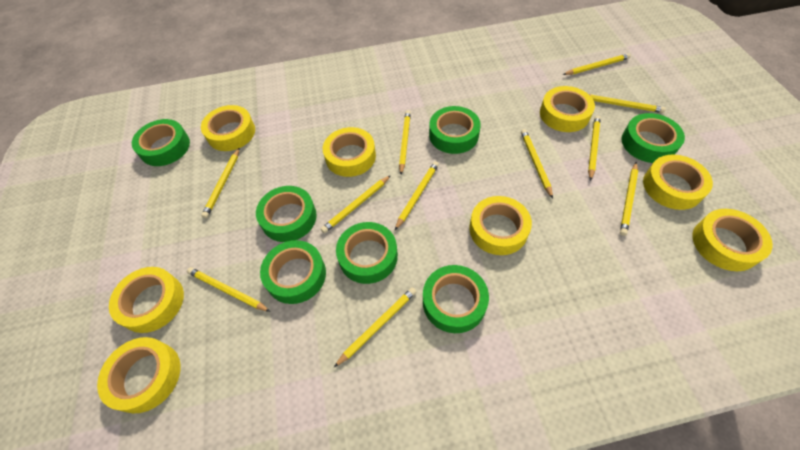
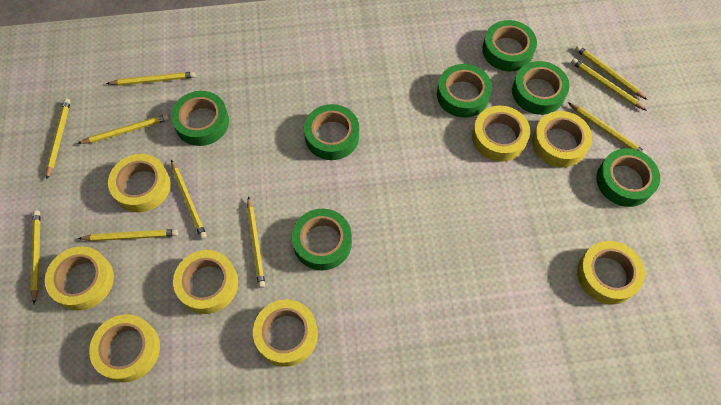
yellow pencil: 11 -> 10

